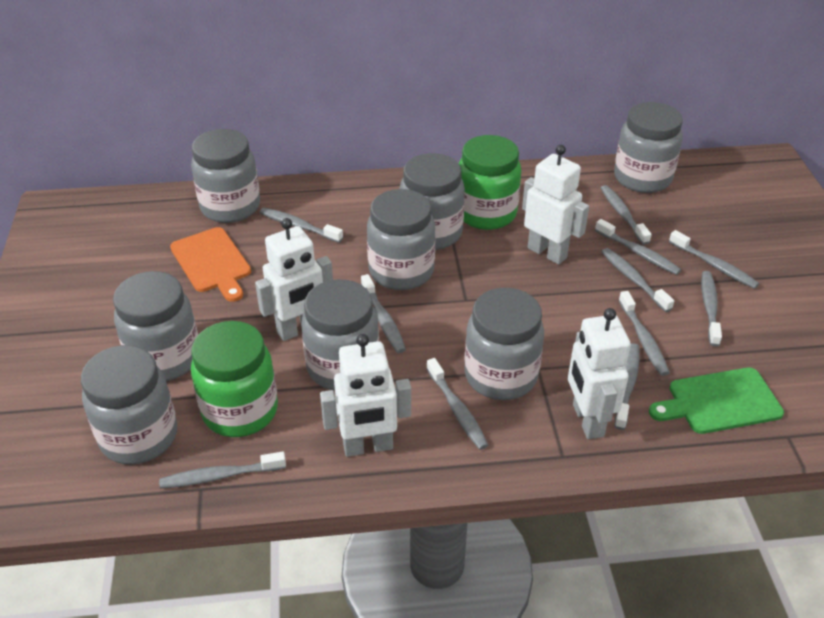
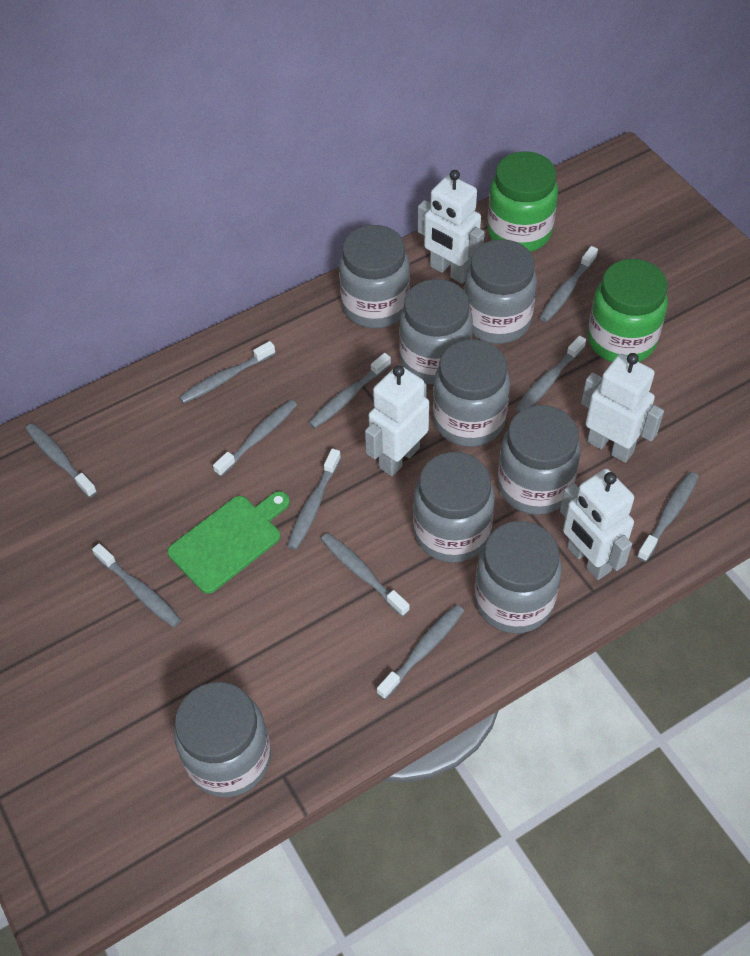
orange cutting board: 1 -> 0

